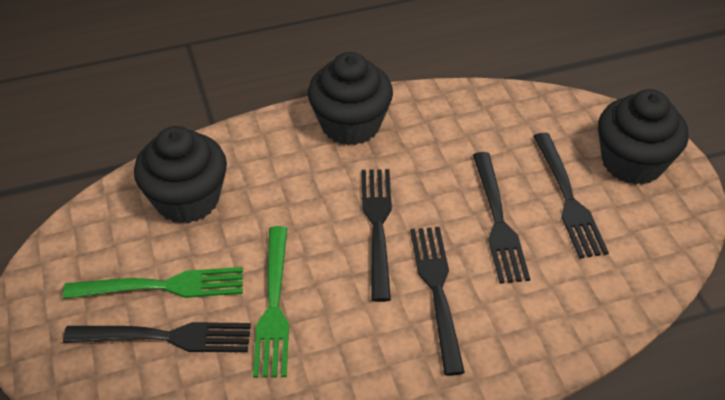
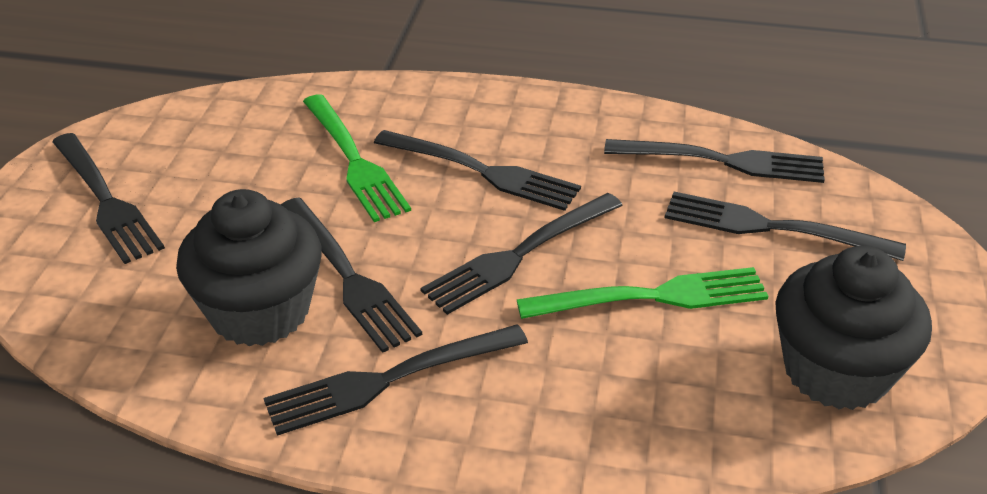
black cupcake: 3 -> 2
black fork: 5 -> 7

